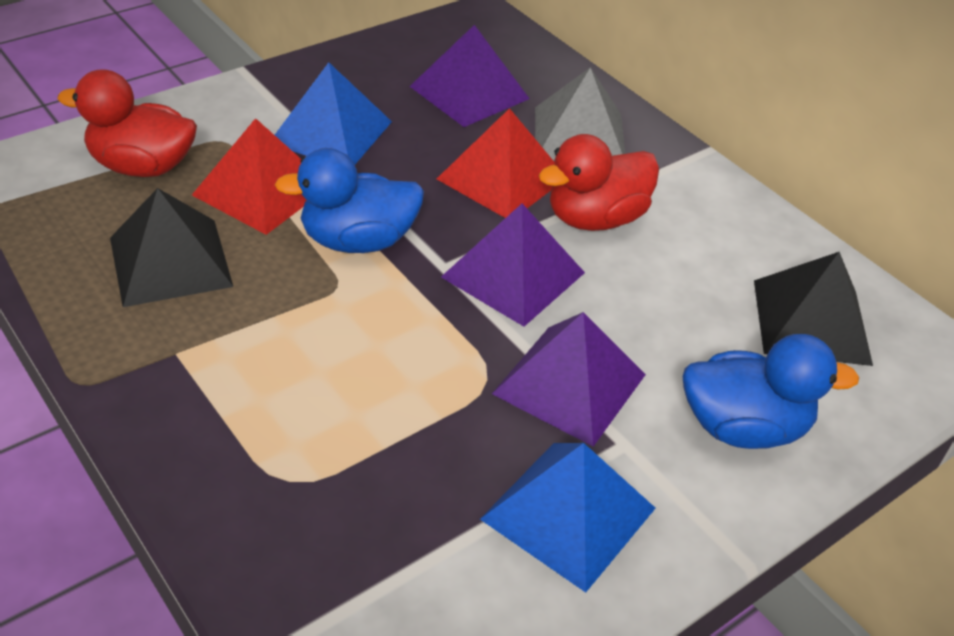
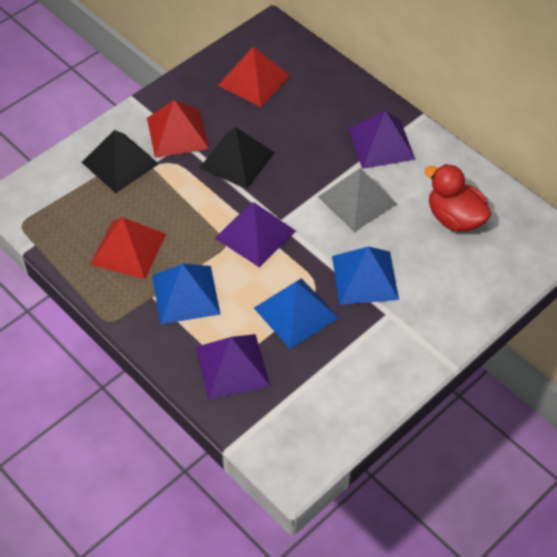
blue duck: 2 -> 0
blue pyramid: 2 -> 3
red duck: 2 -> 1
red pyramid: 2 -> 3

